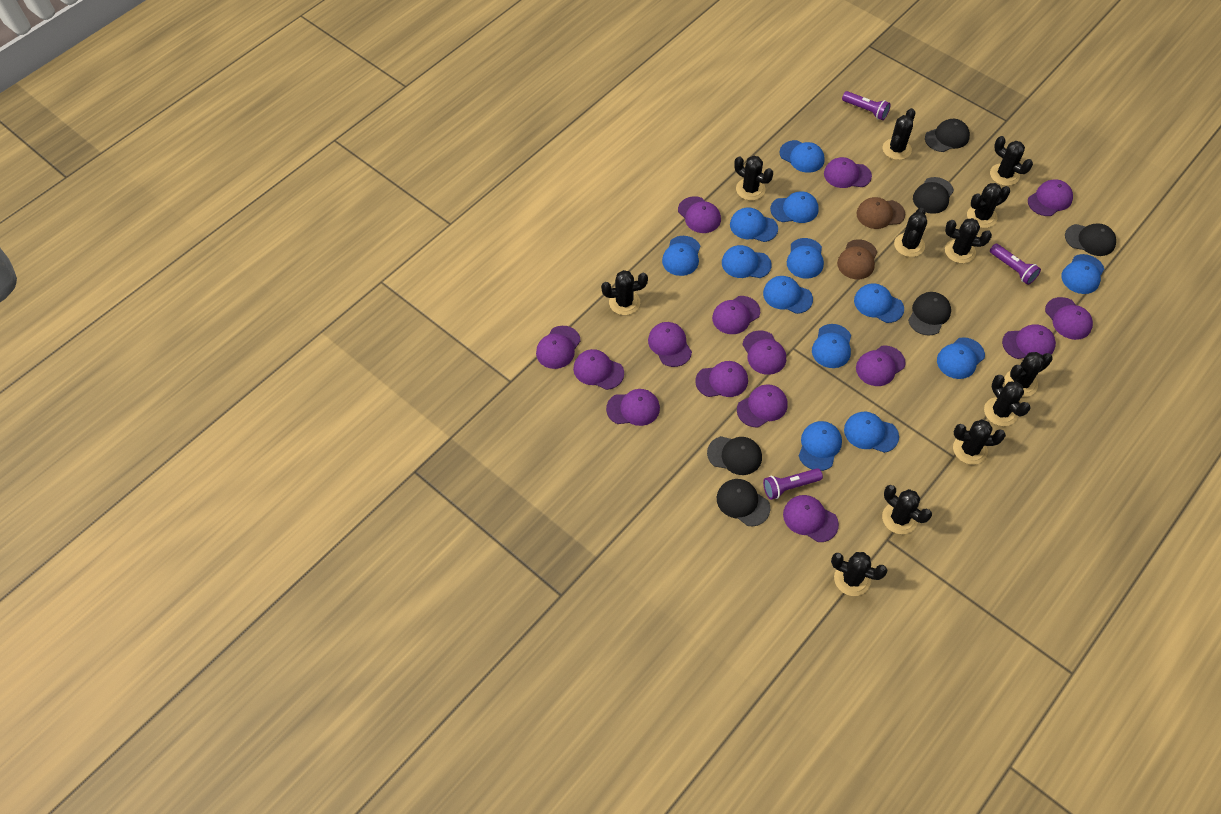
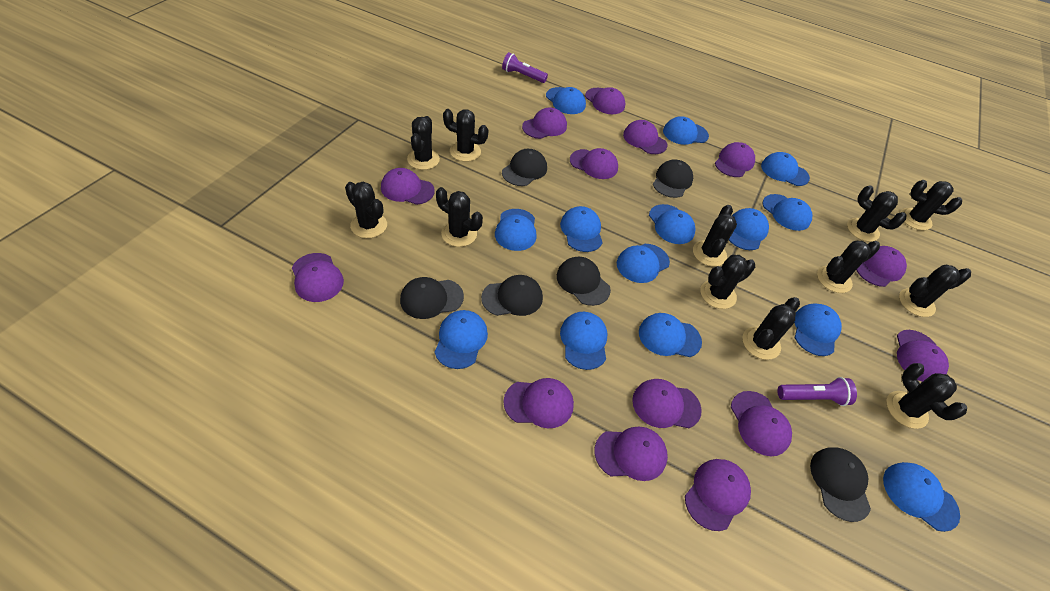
blue cap: 13 -> 14
brown cap: 2 -> 0
purple cap: 15 -> 14
purple flashlight: 3 -> 2

